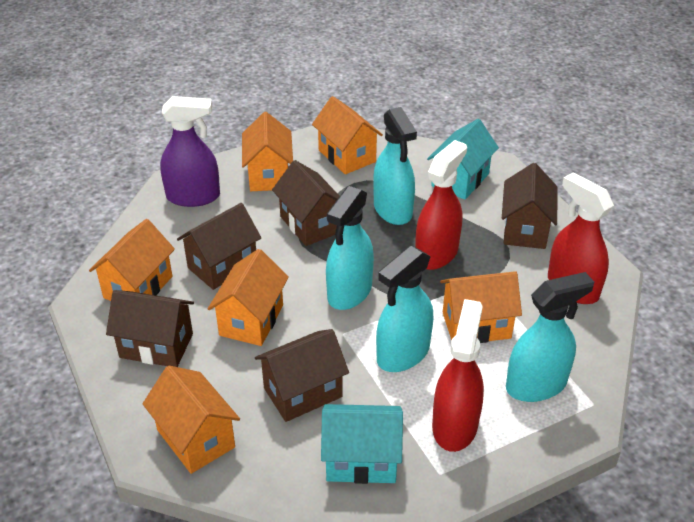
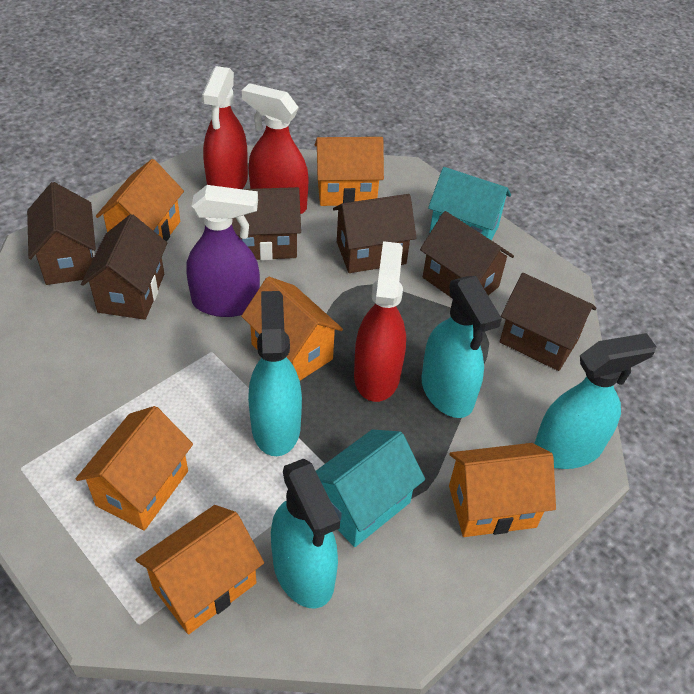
brown house: 5 -> 6

